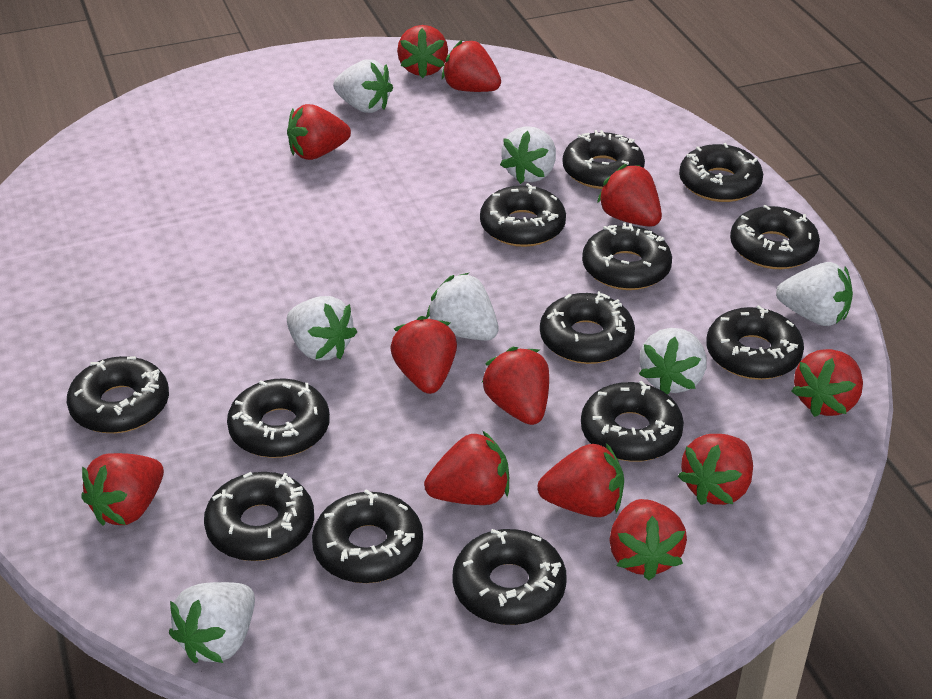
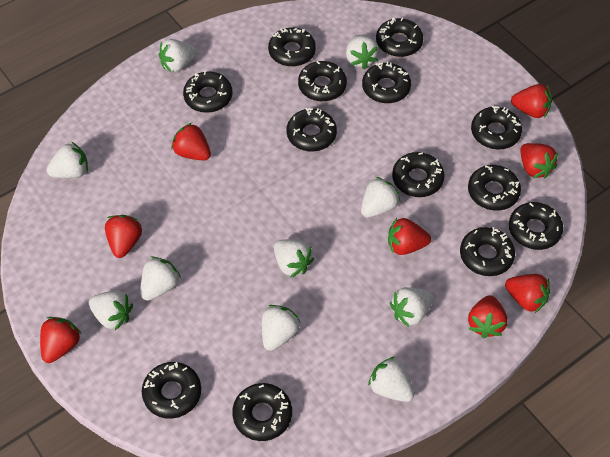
red strawberry: 12 -> 8
white strawberry: 7 -> 10

